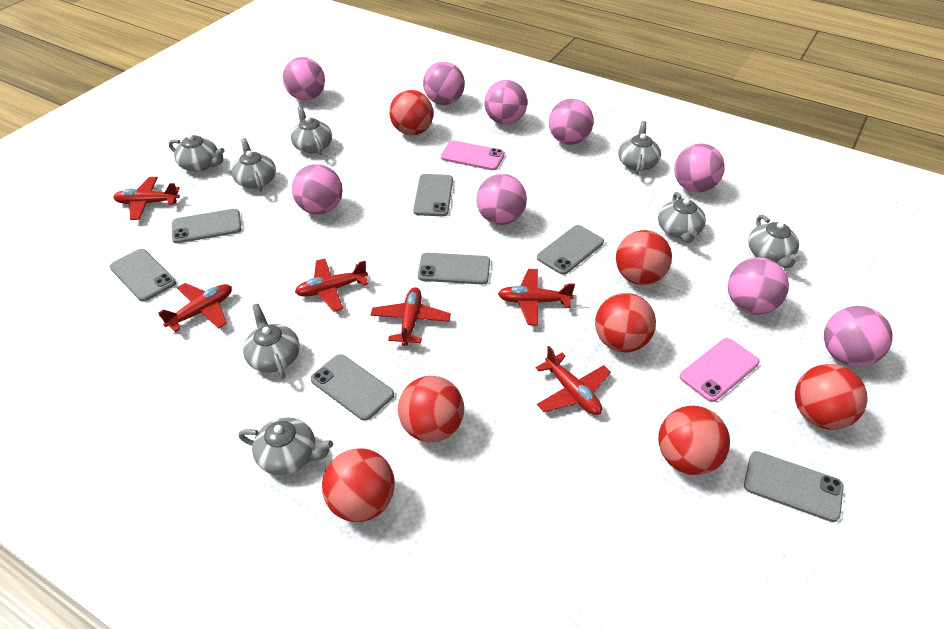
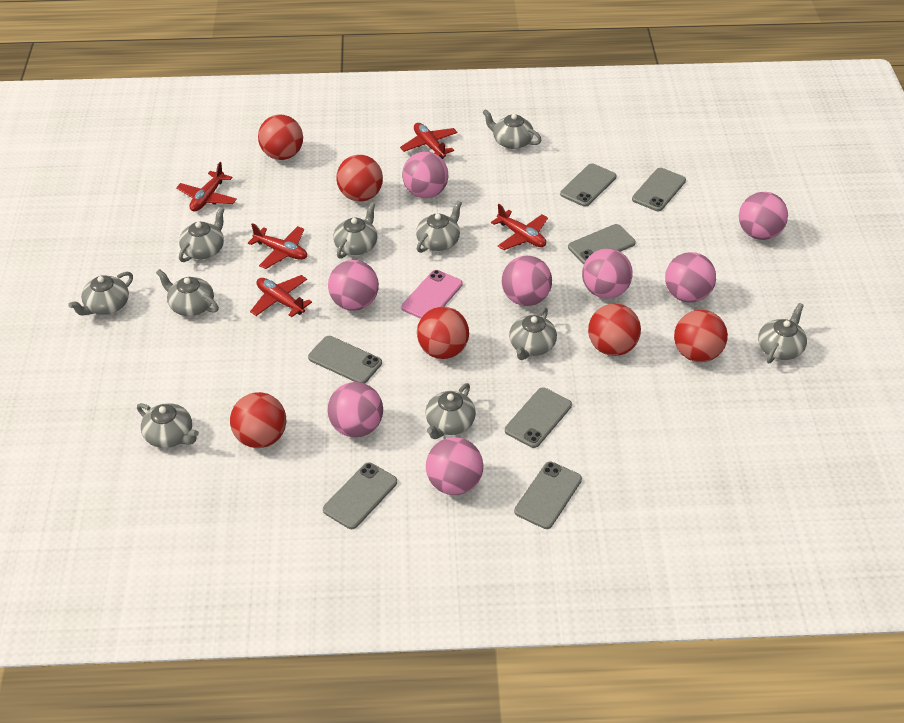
grey teapot: 8 -> 10
pink ball: 9 -> 8
pink phone: 2 -> 1
red ball: 7 -> 6
red plane: 6 -> 5

